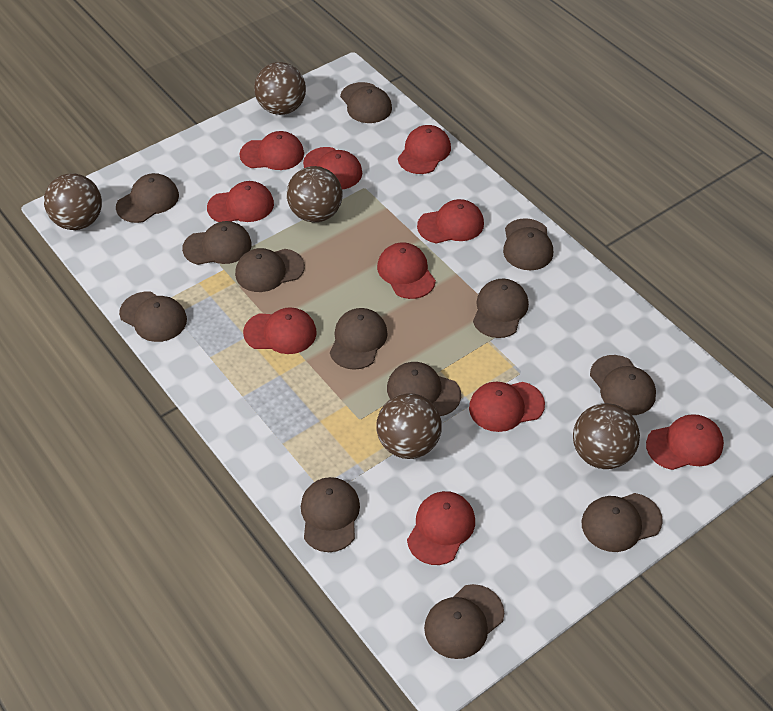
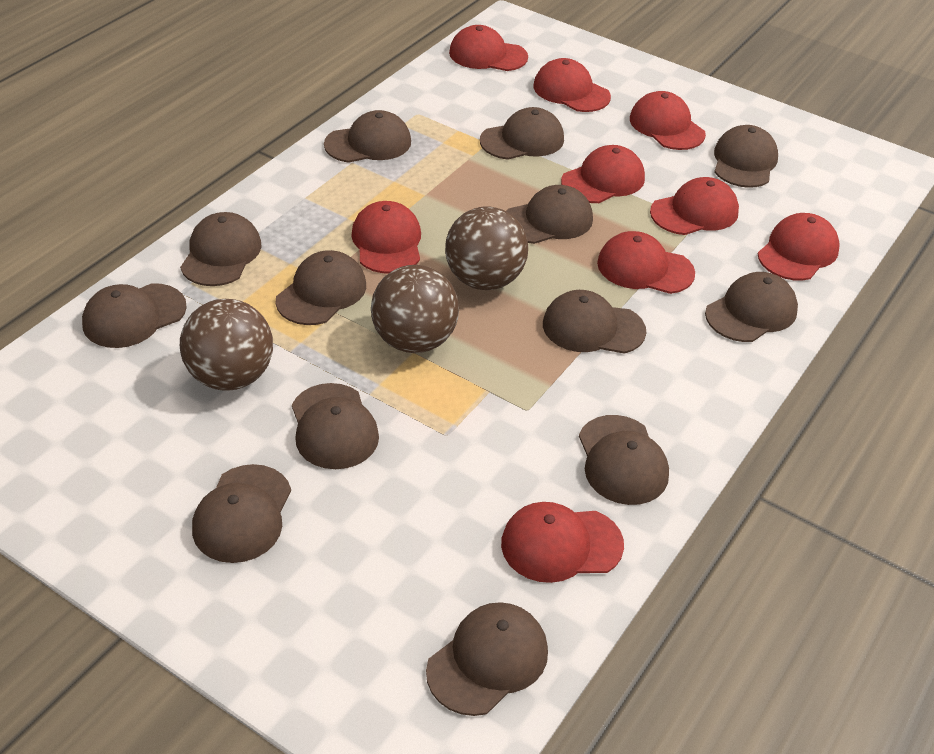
brown ball: 5 -> 3
red cap: 10 -> 9

